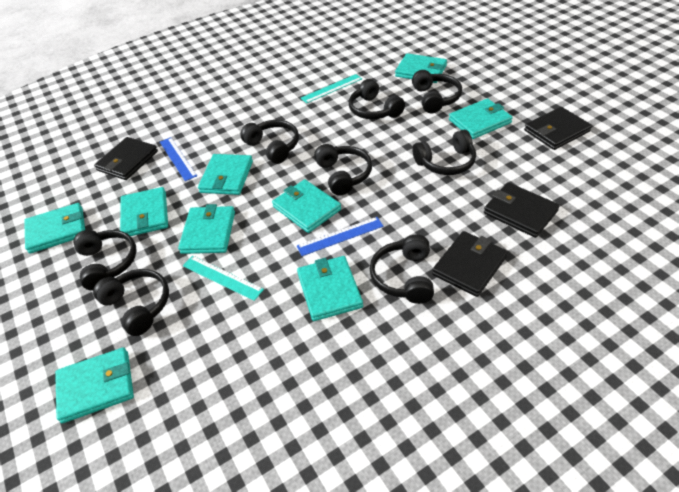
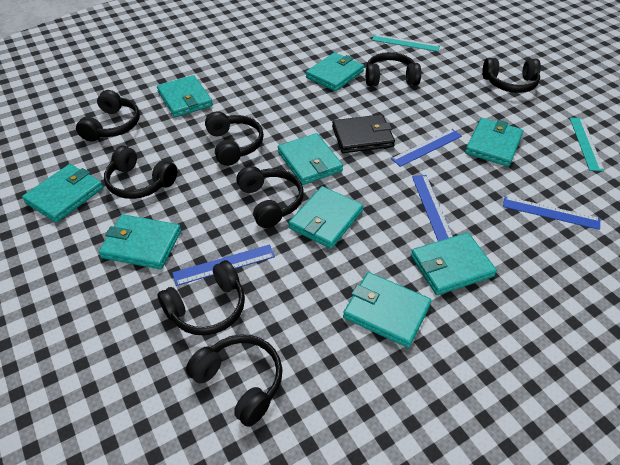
black wallet: 4 -> 1
blue ruler: 2 -> 4

